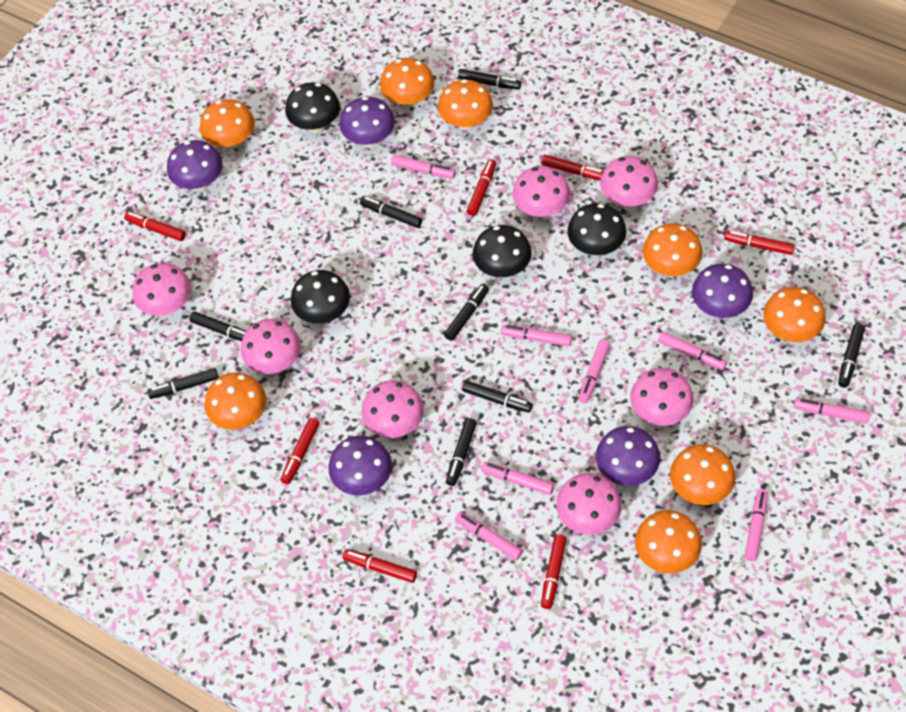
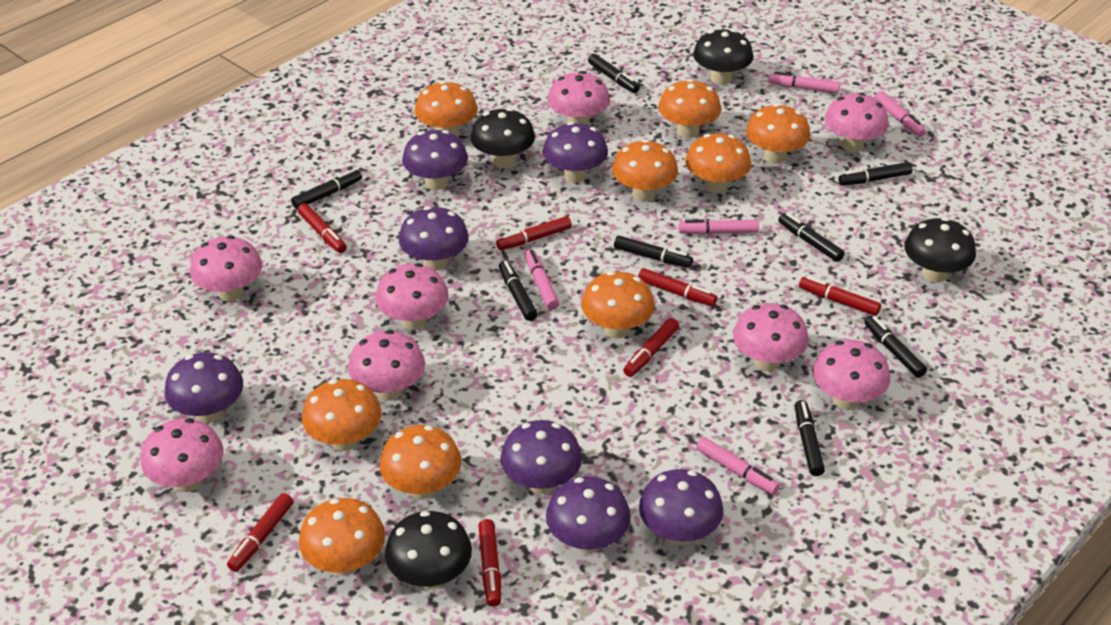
orange mushroom: 8 -> 9
pink marker: 8 -> 5
pink mushroom: 7 -> 8
purple mushroom: 5 -> 7

